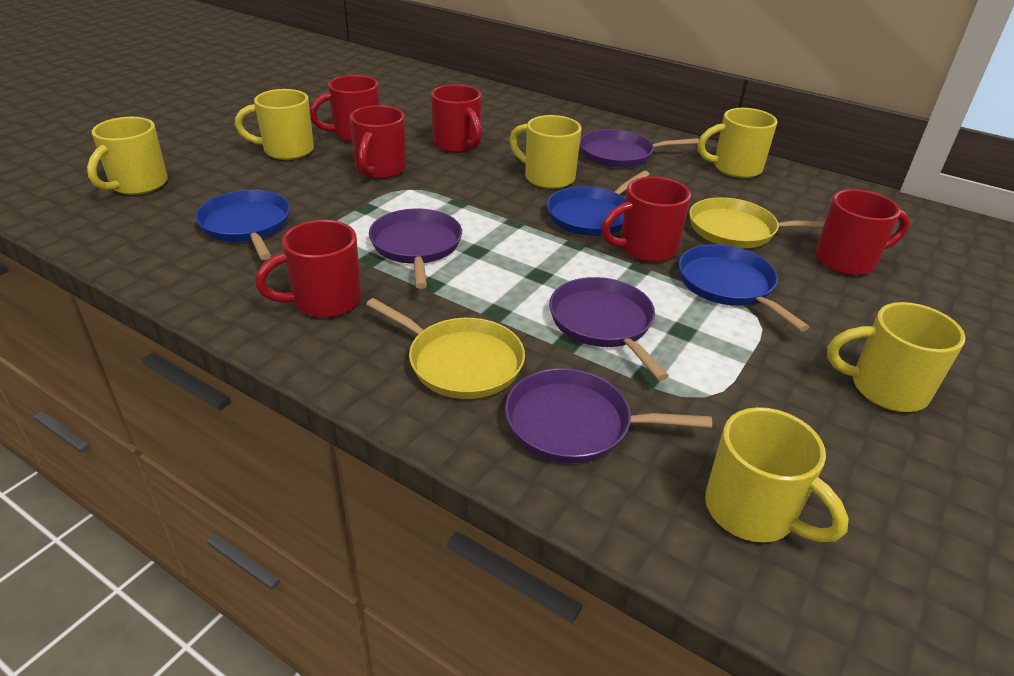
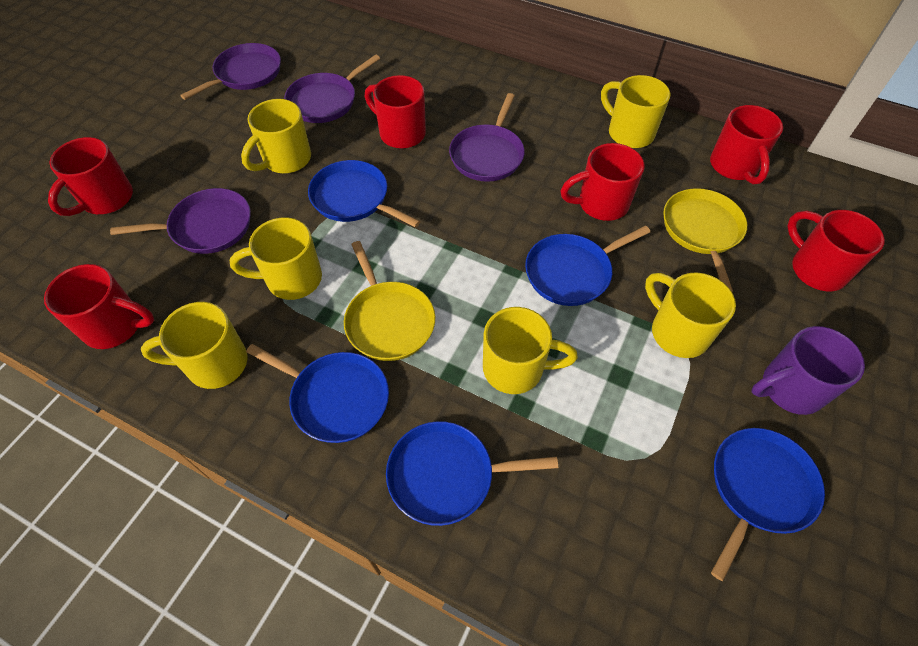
blue pan: 3 -> 5
purple mug: 0 -> 1

